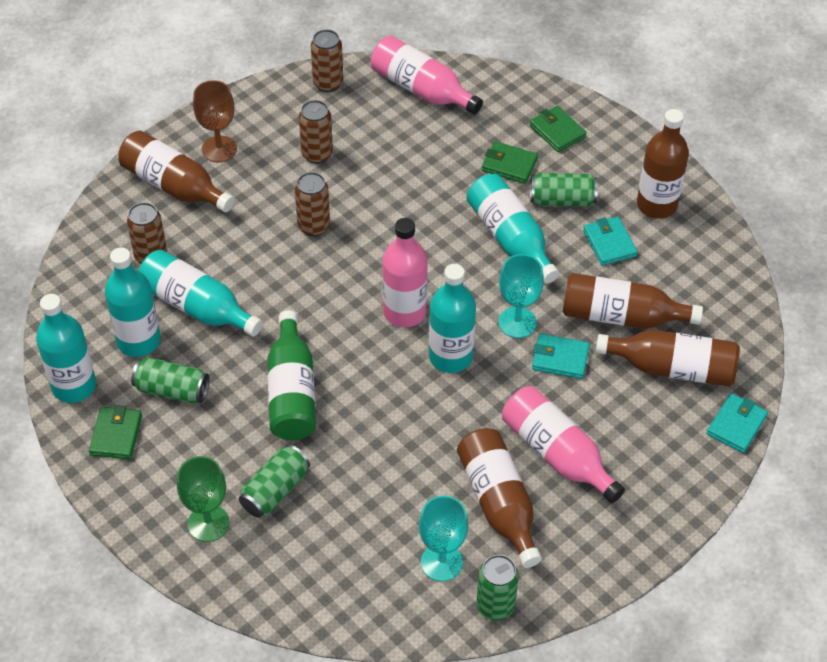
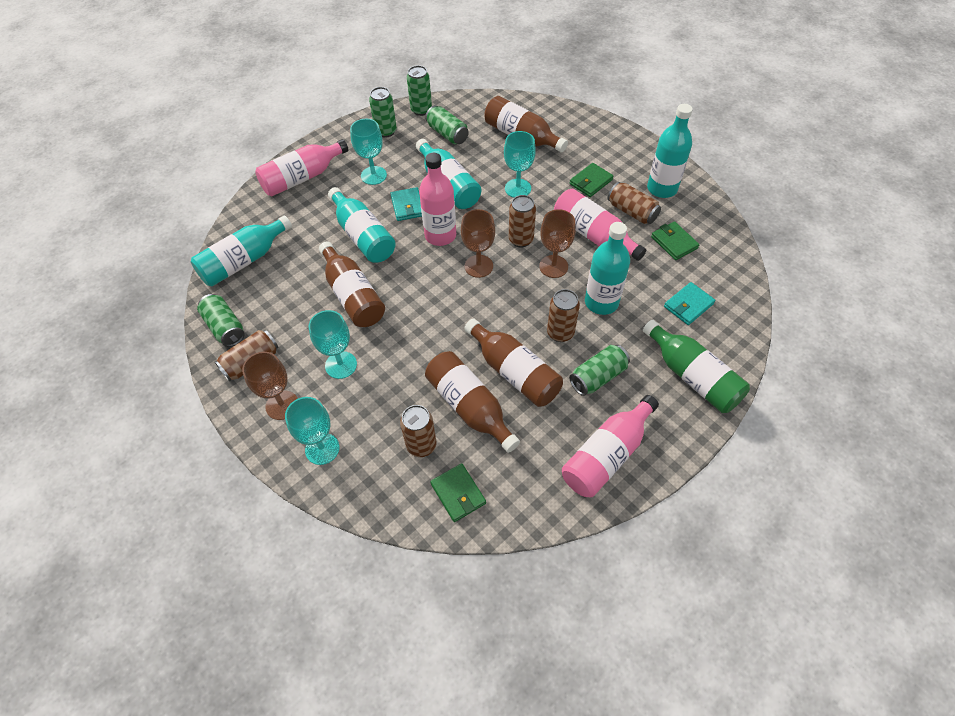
brown bottle: 5 -> 4
brown can: 4 -> 5
brown goblet: 1 -> 3
green can: 4 -> 5
green goblet: 1 -> 0
pink bottle: 3 -> 4
turquoise goblet: 2 -> 4
turquoise wallet: 3 -> 2

